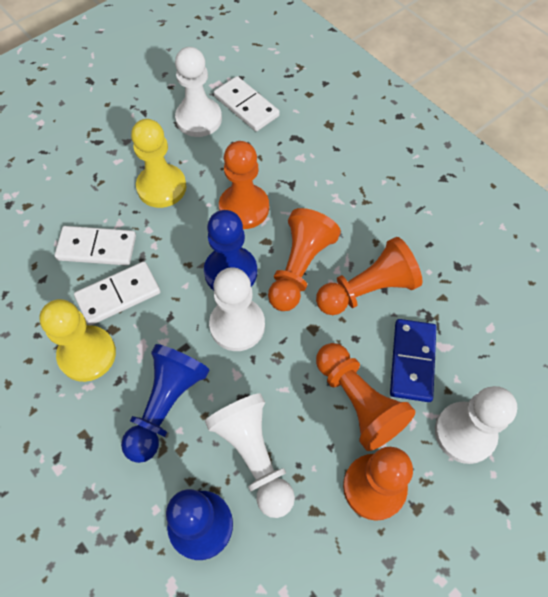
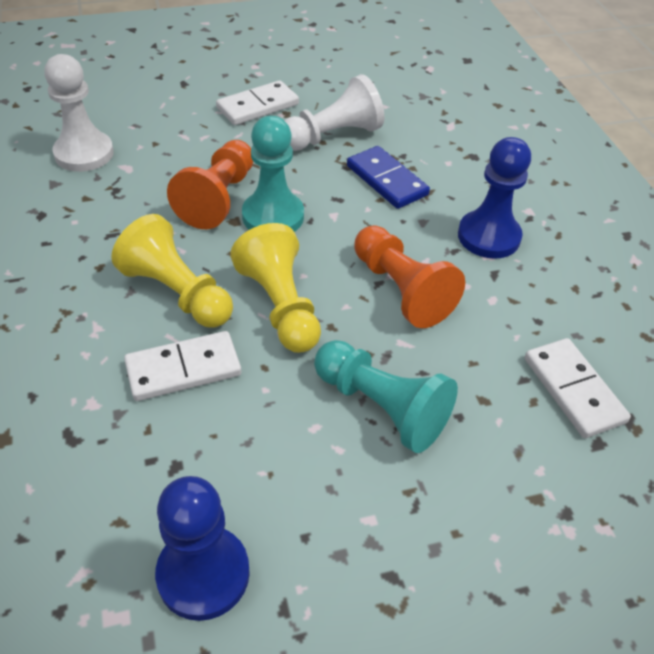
blue pawn: 3 -> 2
orange pawn: 5 -> 2
turquoise pawn: 0 -> 2
white pawn: 4 -> 2

